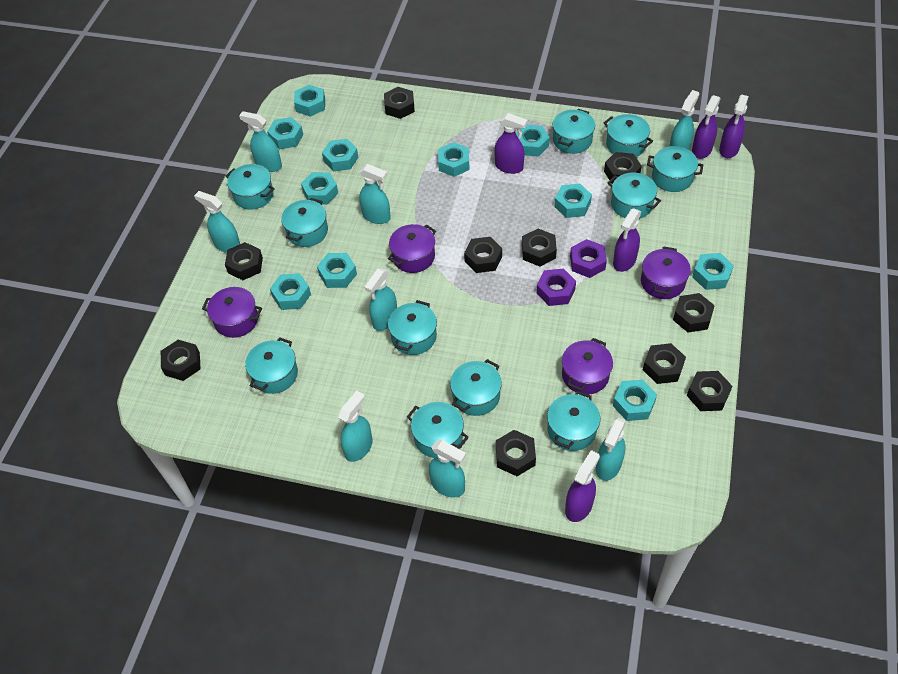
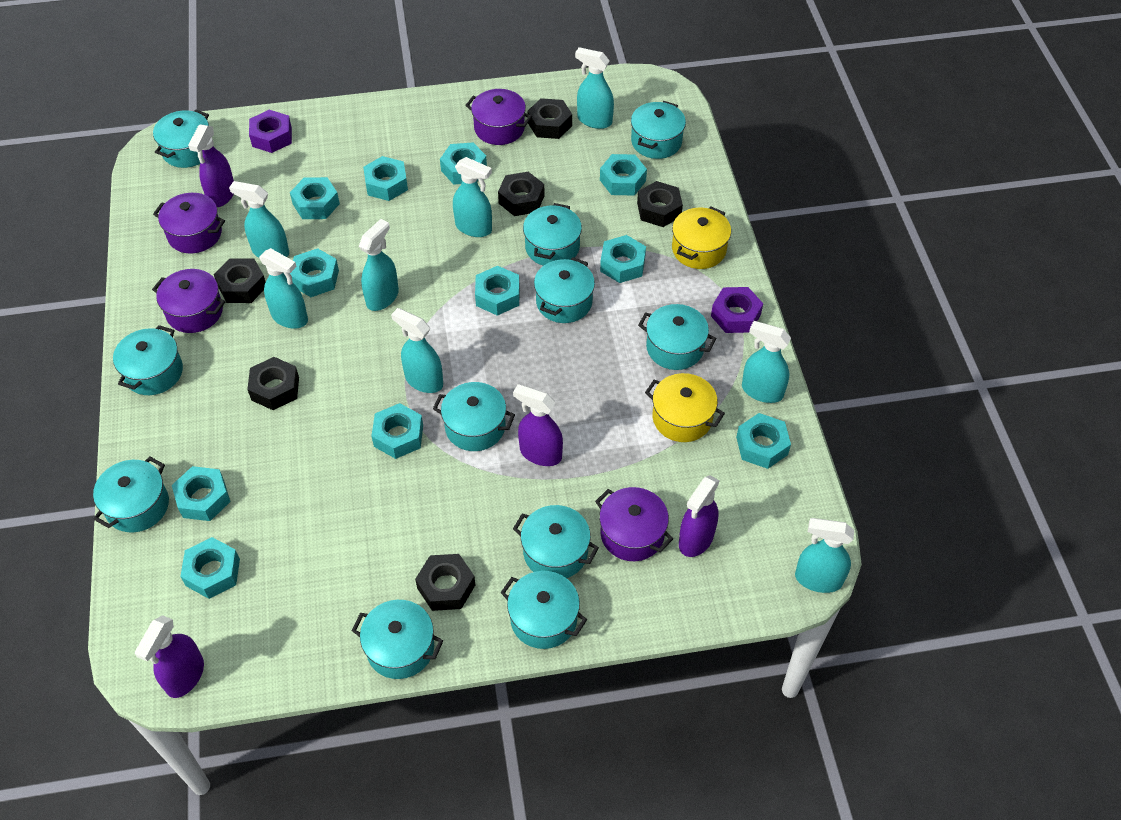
black nut: 10 -> 6
purple spray bottle: 5 -> 4
yellow pot: 0 -> 2

